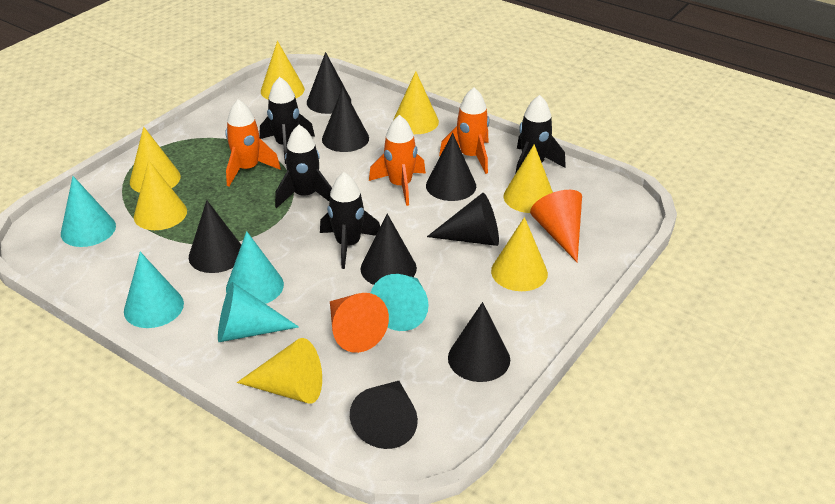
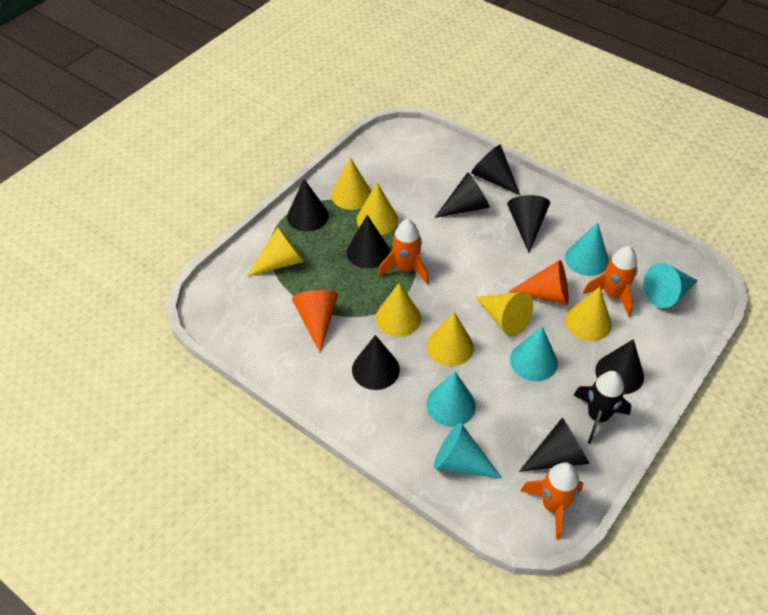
black rocket: 4 -> 1

